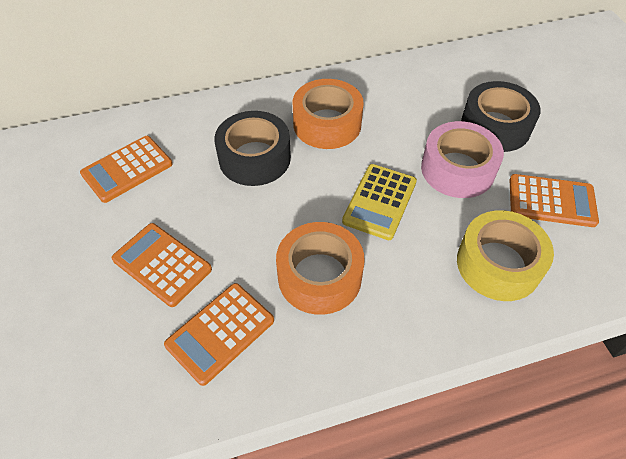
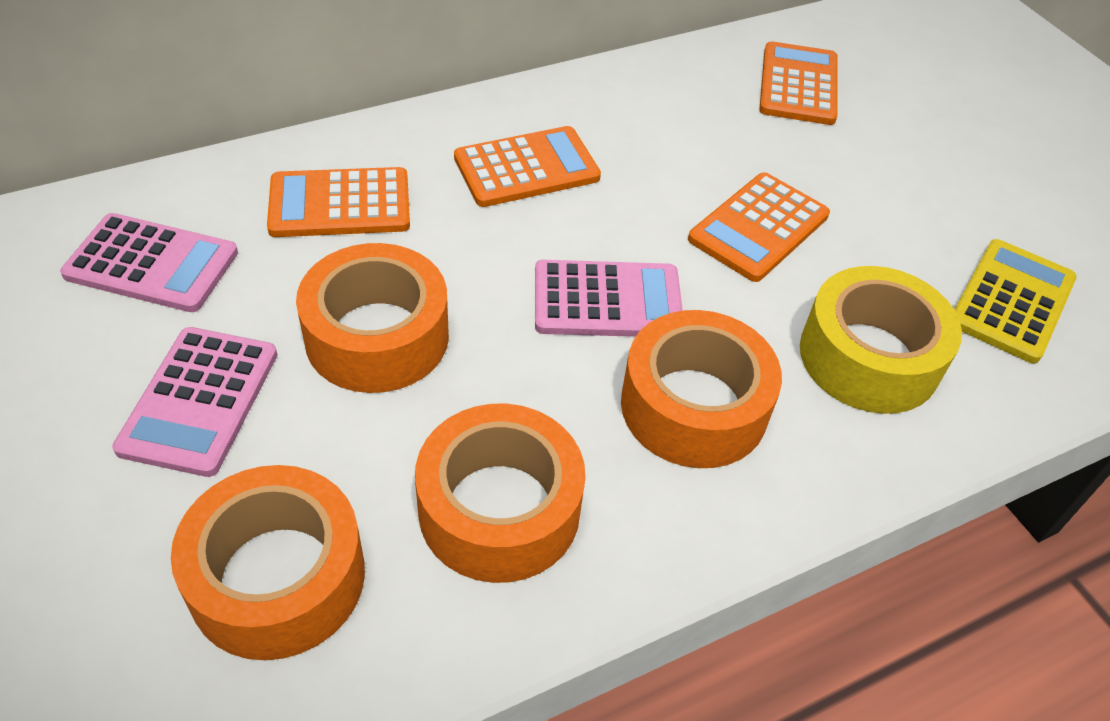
black tape: 2 -> 0
orange tape: 2 -> 4
pink calculator: 0 -> 3
pink tape: 1 -> 0

